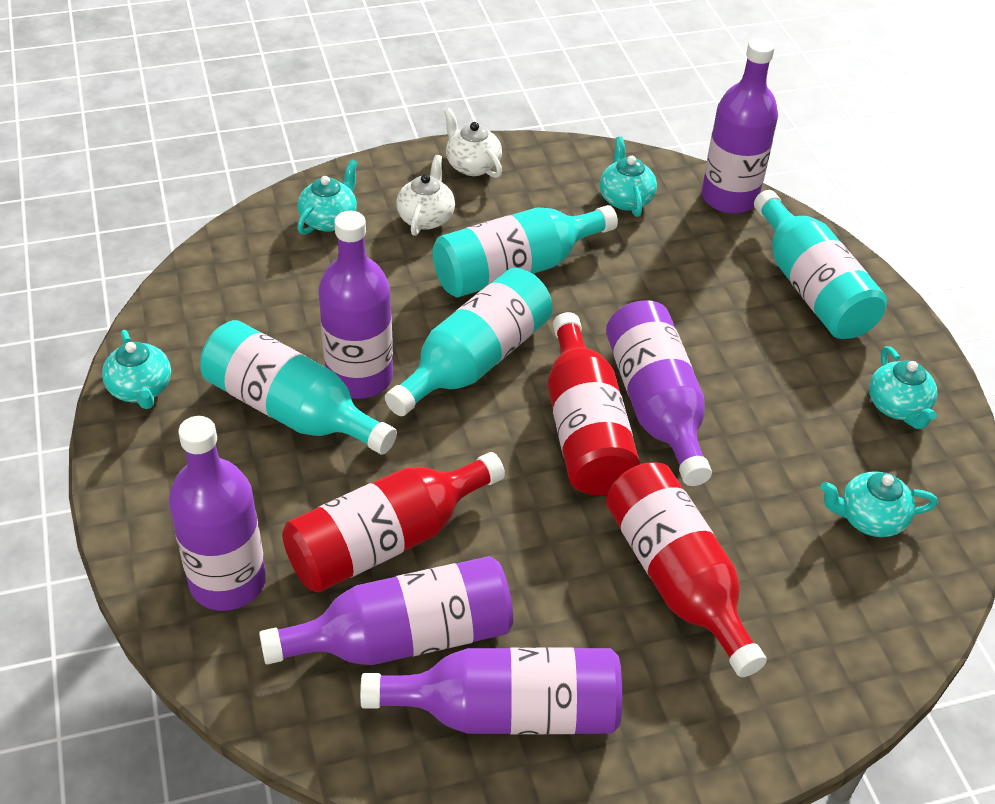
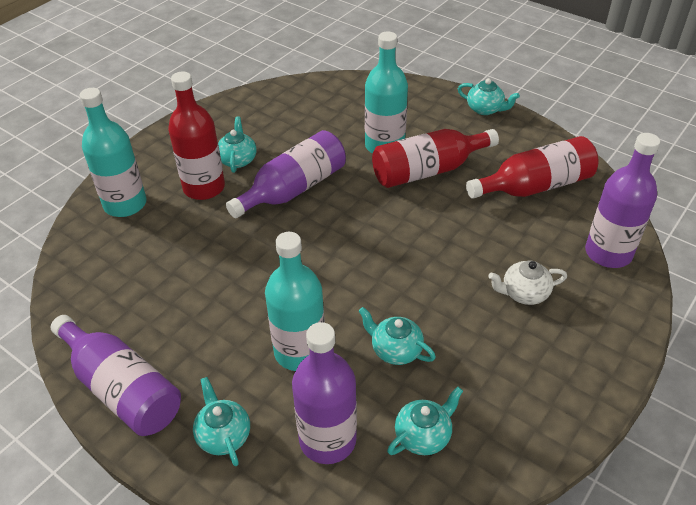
purple bottle: 6 -> 4
turquoise bottle: 4 -> 3
white teapot: 2 -> 1

